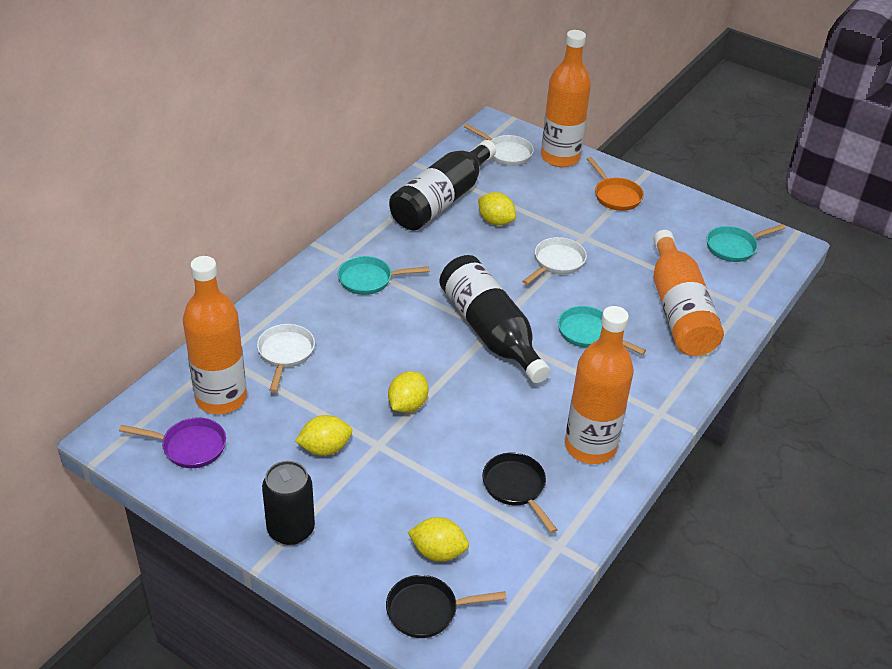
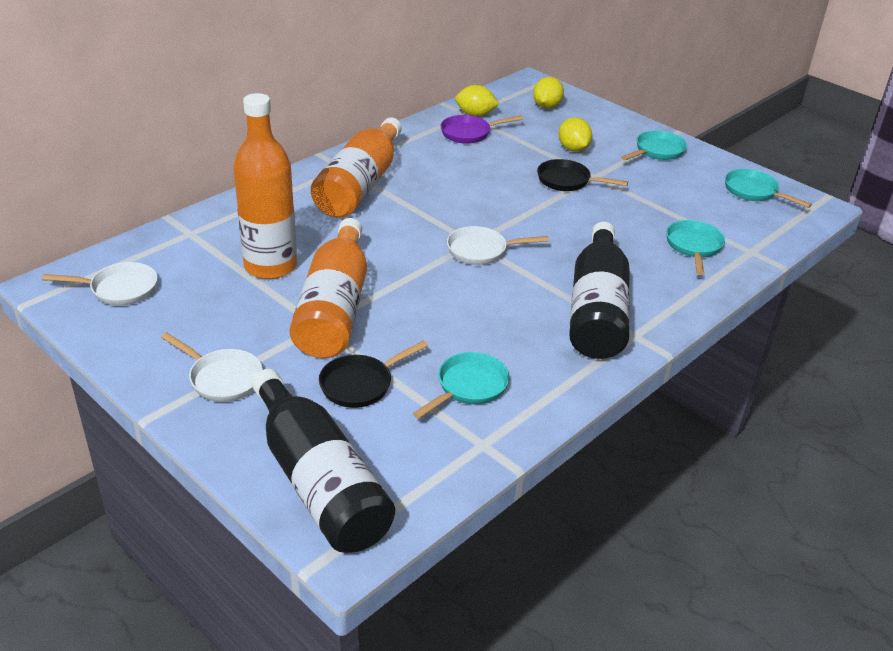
black can: 1 -> 0
orange bottle: 4 -> 3
orange pan: 1 -> 0
turquoise pan: 3 -> 4
yellow lemon: 4 -> 3

